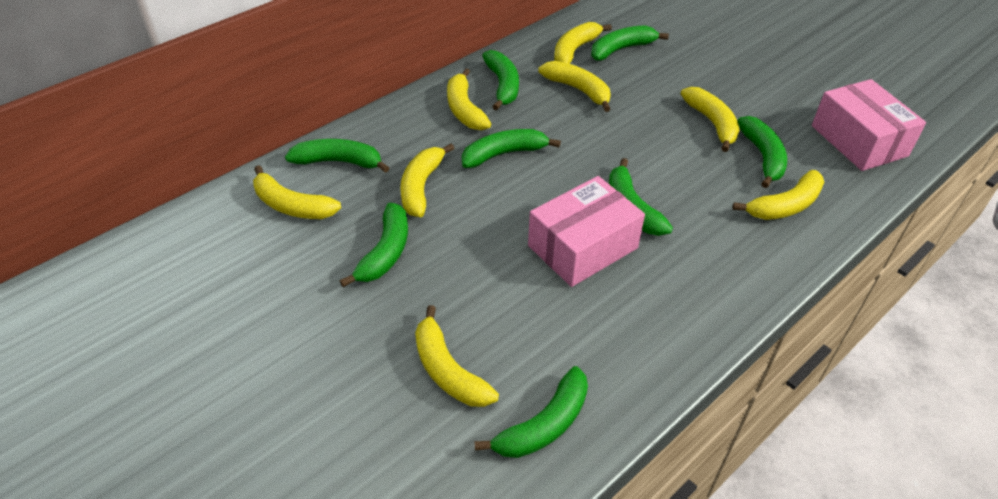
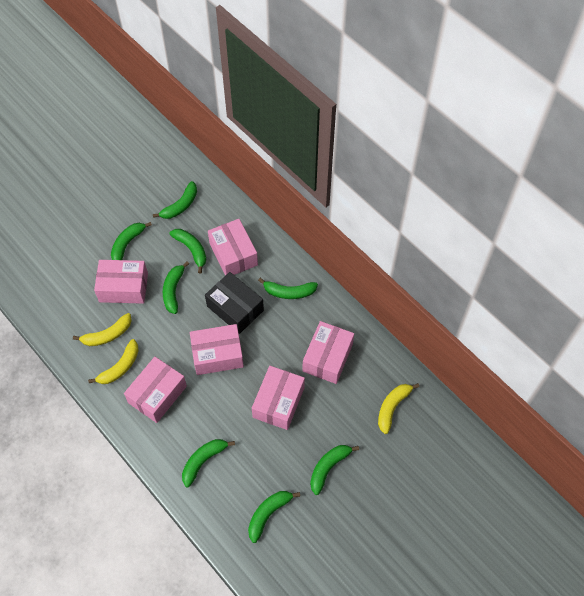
black box: 0 -> 1
pink box: 2 -> 6
yellow banana: 8 -> 3

